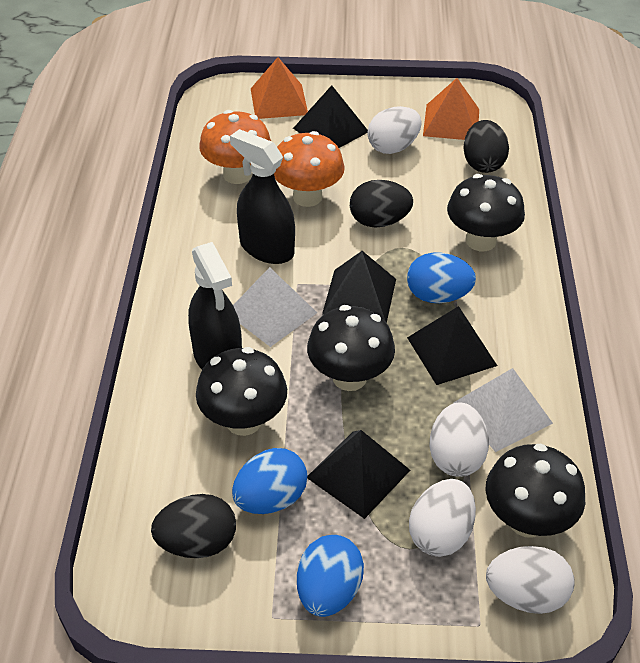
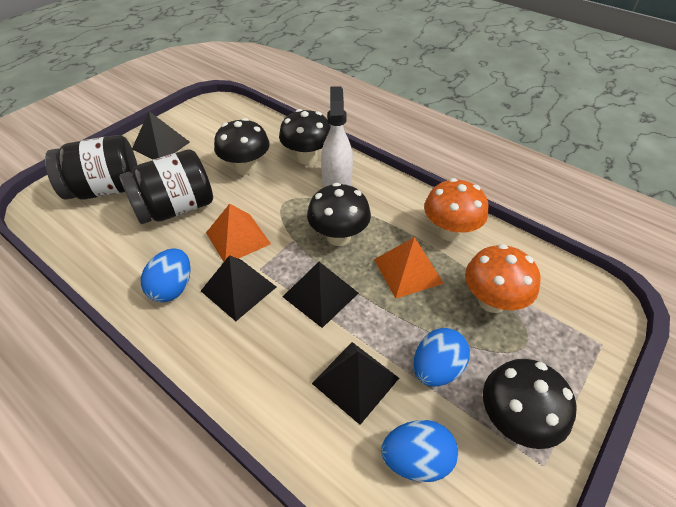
black egg: 3 -> 0
black jar: 0 -> 2
black spray bottle: 2 -> 0
white egg: 4 -> 0
white pyramid: 2 -> 0
white spray bottle: 0 -> 1

